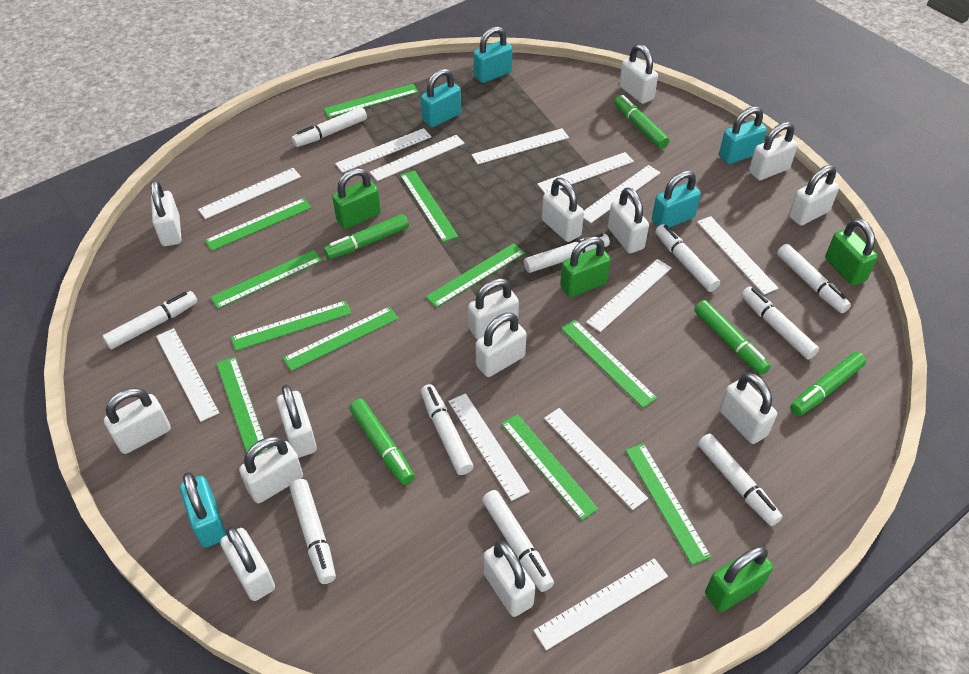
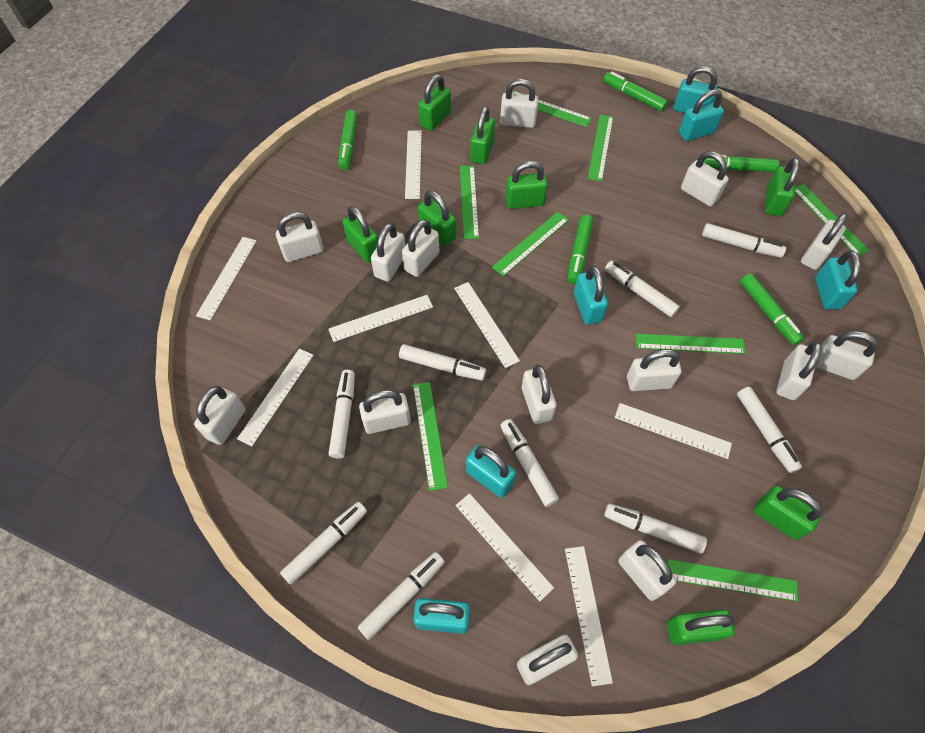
green padlock: 4 -> 8
green ruler: 11 -> 8
turquoise padlock: 5 -> 6
white marker: 10 -> 9
white ruler: 12 -> 8

